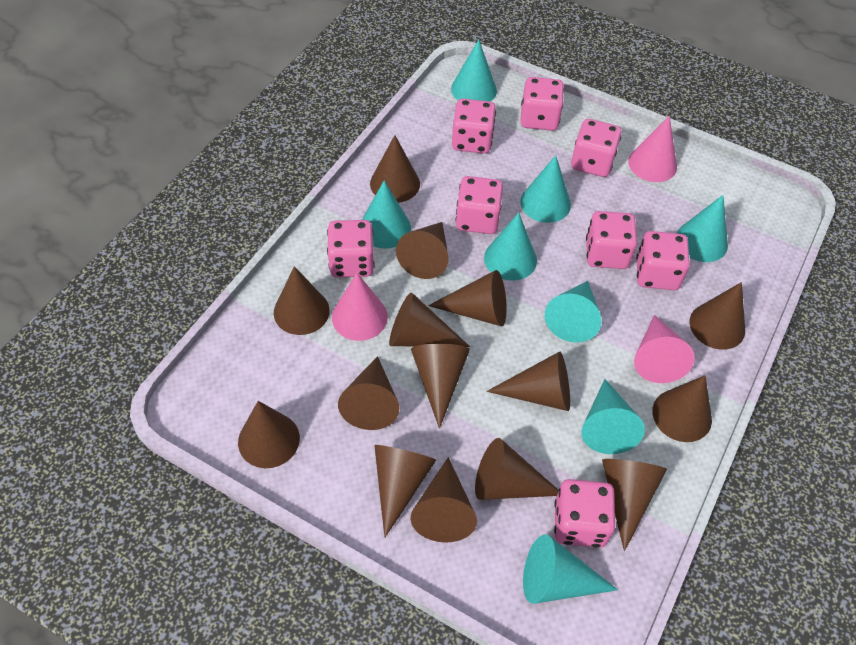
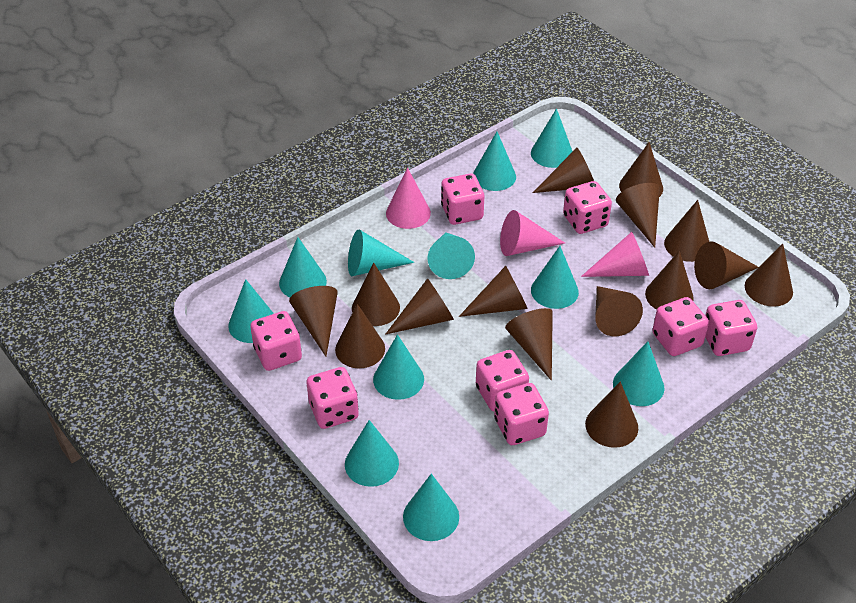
turquoise cone: 8 -> 11

